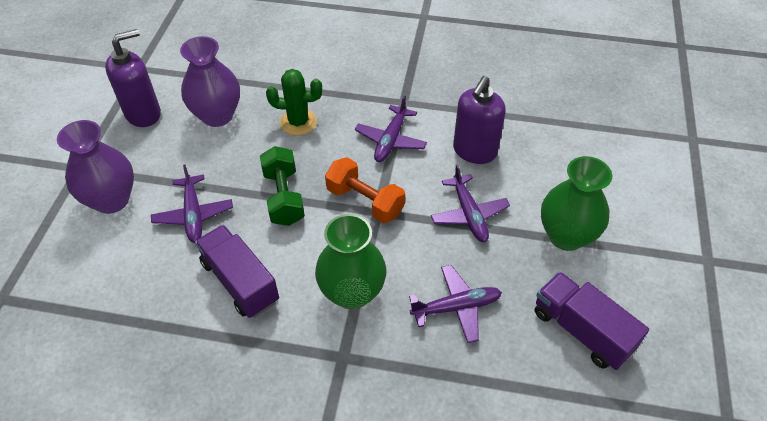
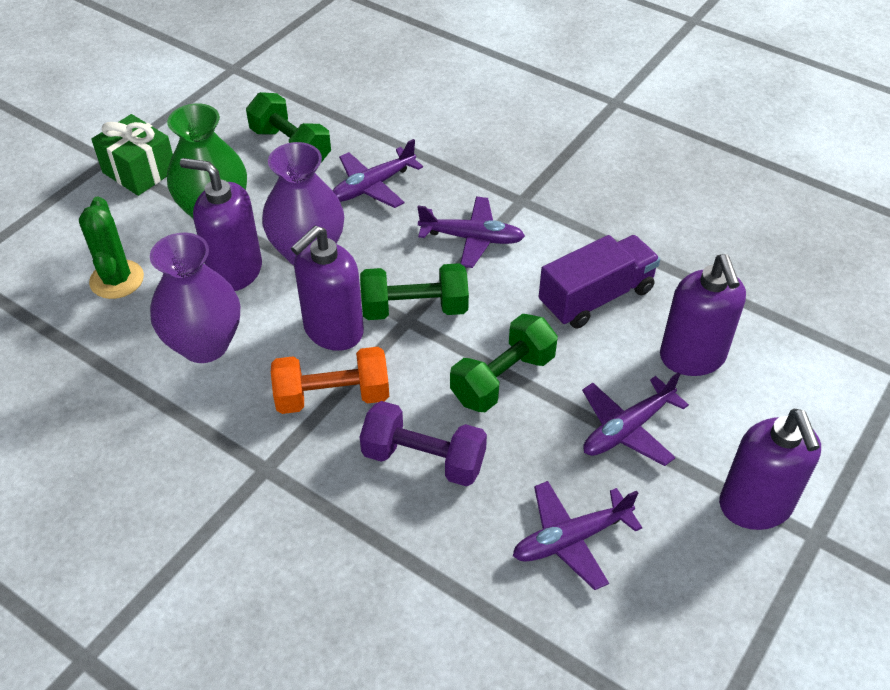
green dumbbell: 1 -> 3
green gift: 0 -> 1
green vase: 2 -> 1
purple dumbbell: 0 -> 1
purple soap dispenser: 2 -> 4
purple truck: 2 -> 1

